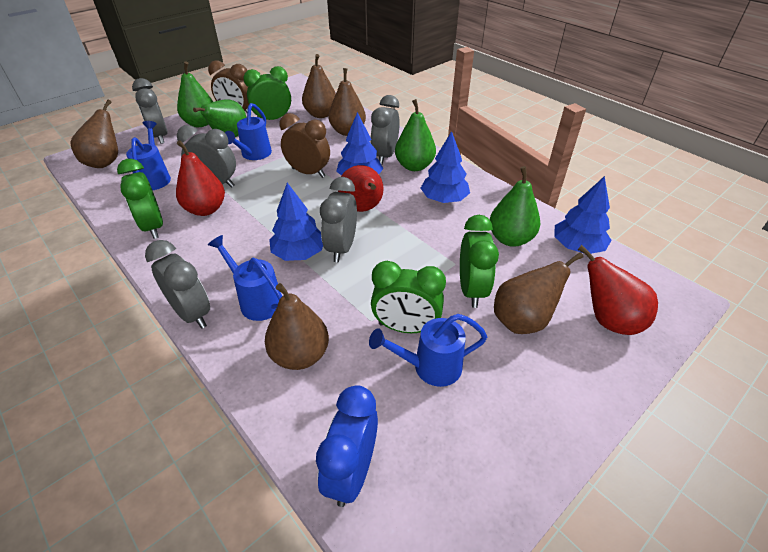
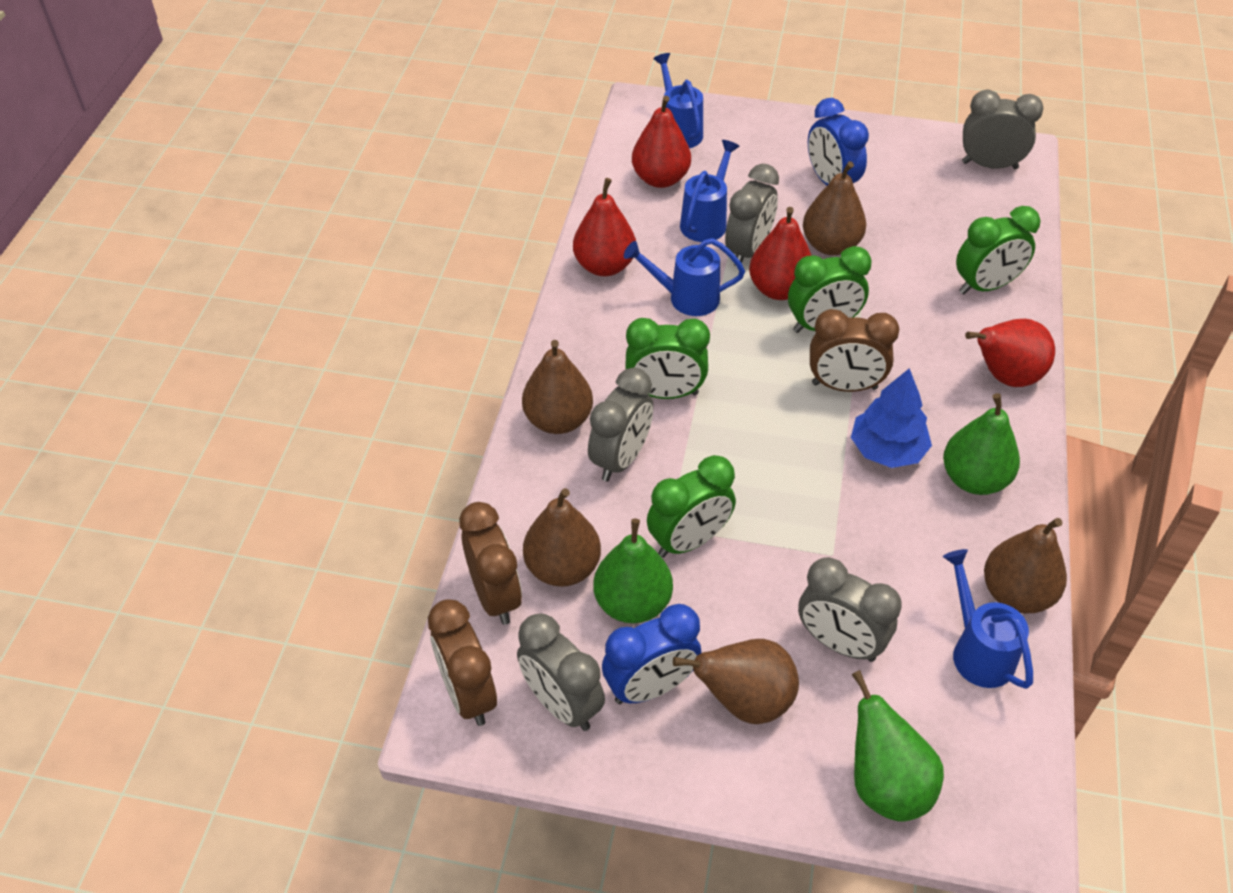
blue clock: 1 -> 2
blue tree: 4 -> 1
brown clock: 2 -> 3
green pear: 4 -> 3
red pear: 3 -> 4

